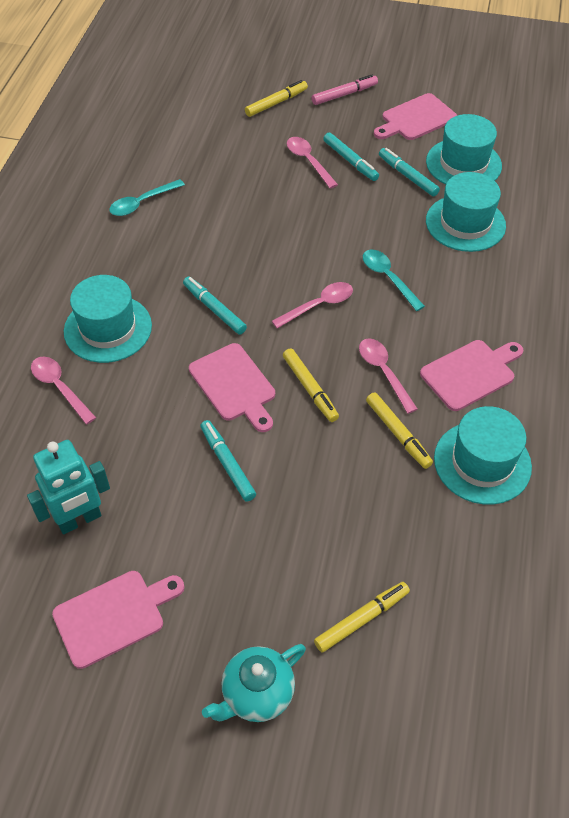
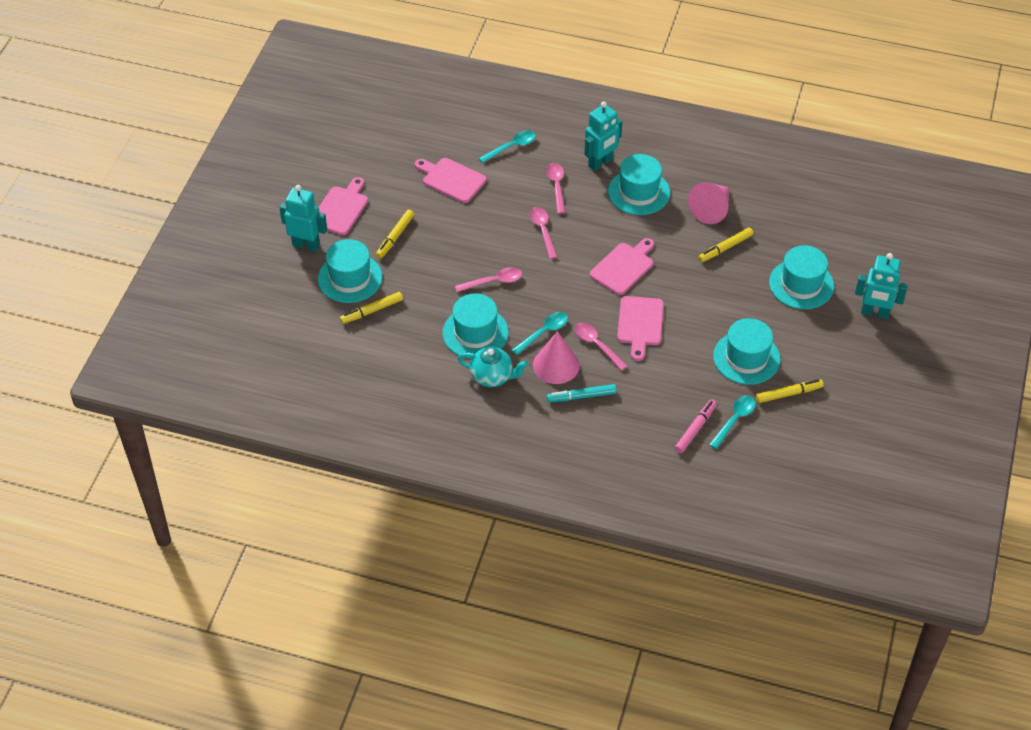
pink cone: 0 -> 2
turquoise hat: 4 -> 5
turquoise marker: 4 -> 1
turquoise robot: 1 -> 3
turquoise spoon: 2 -> 3

